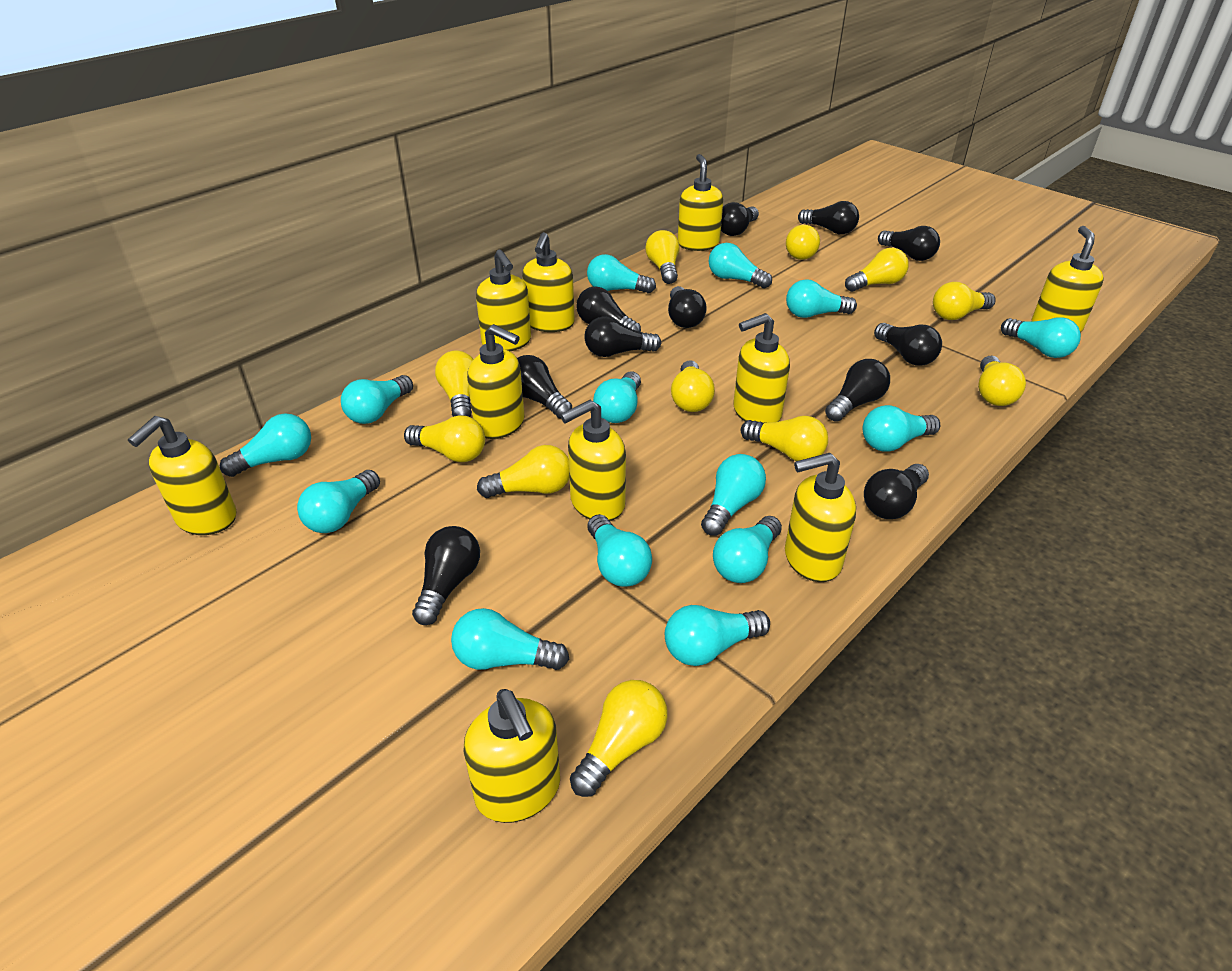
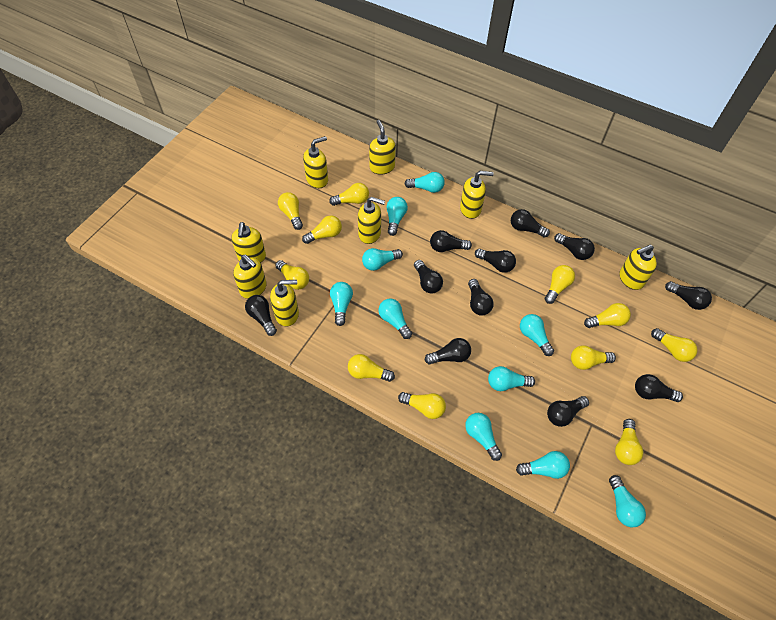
turquoise light bulb: 14 -> 10
yellow soap dispenser: 10 -> 8

